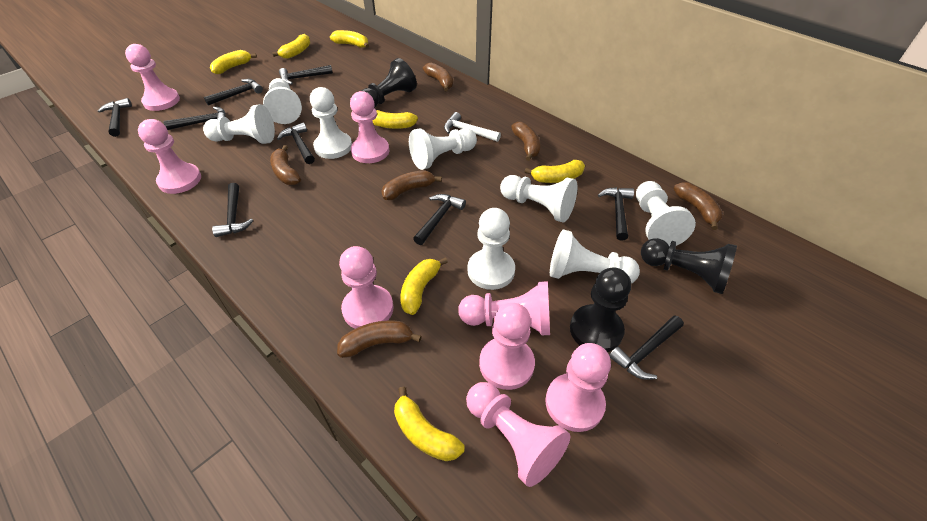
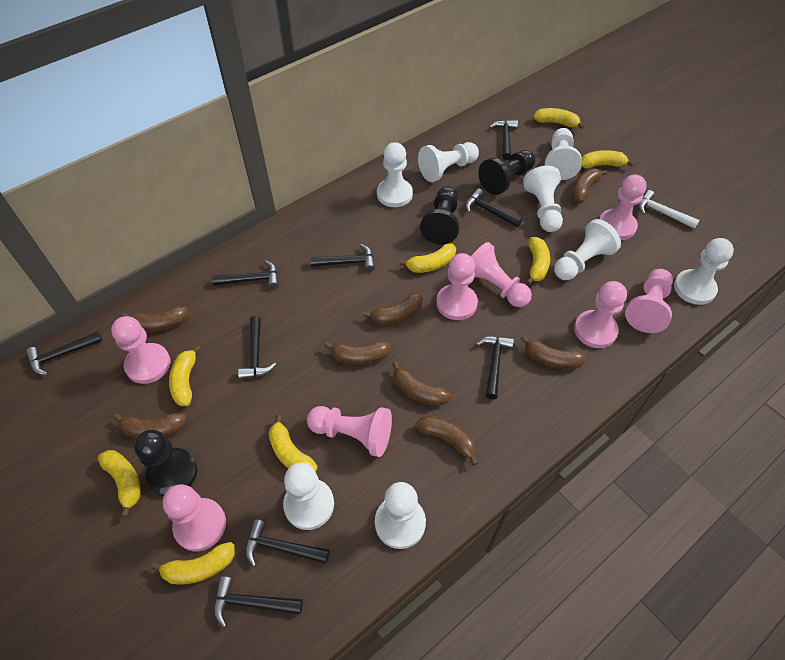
brown banana: 6 -> 8
yellow banana: 7 -> 8

